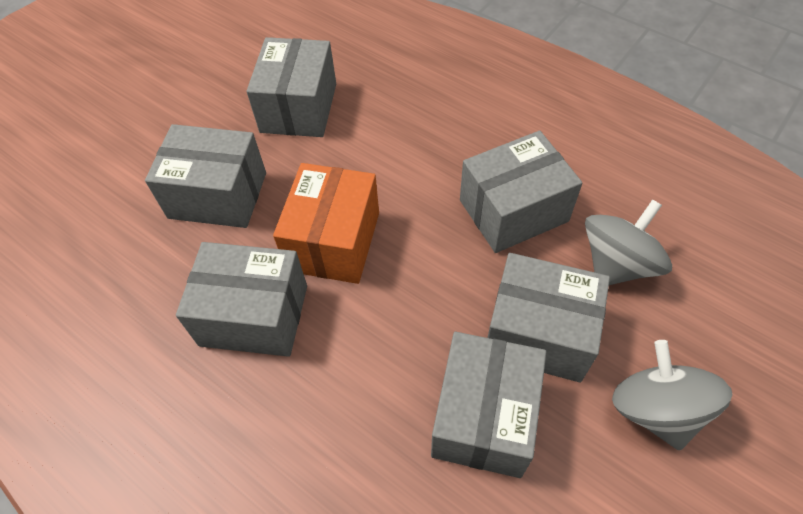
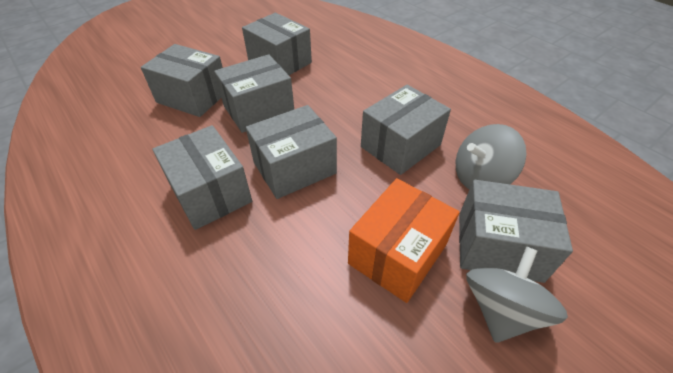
grey box: 6 -> 7

